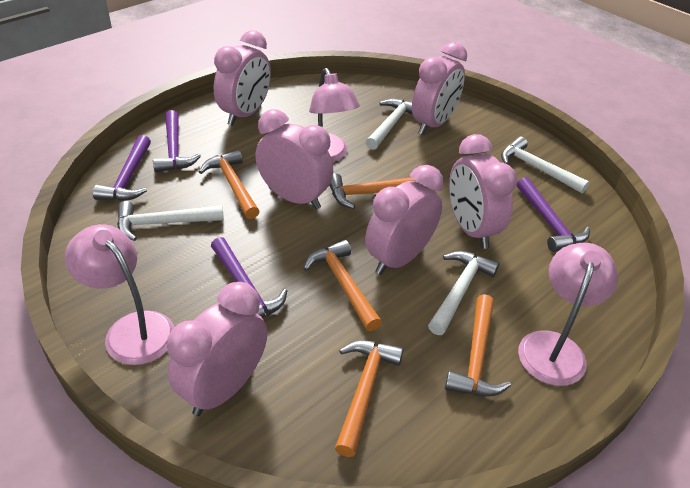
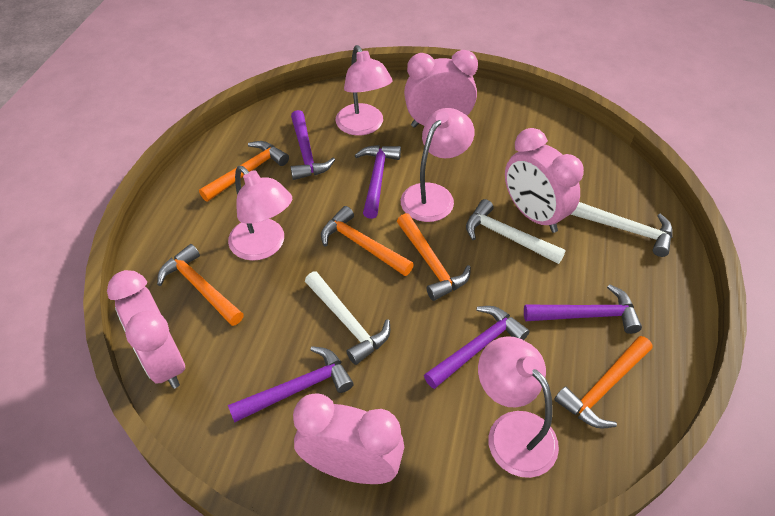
pink clock: 6 -> 4
pink lamp: 3 -> 4
purple hammer: 4 -> 5
white hammer: 4 -> 3

